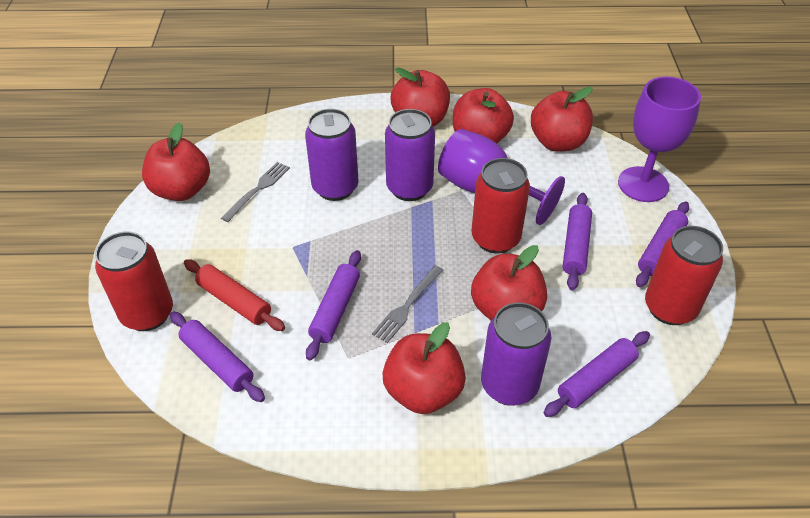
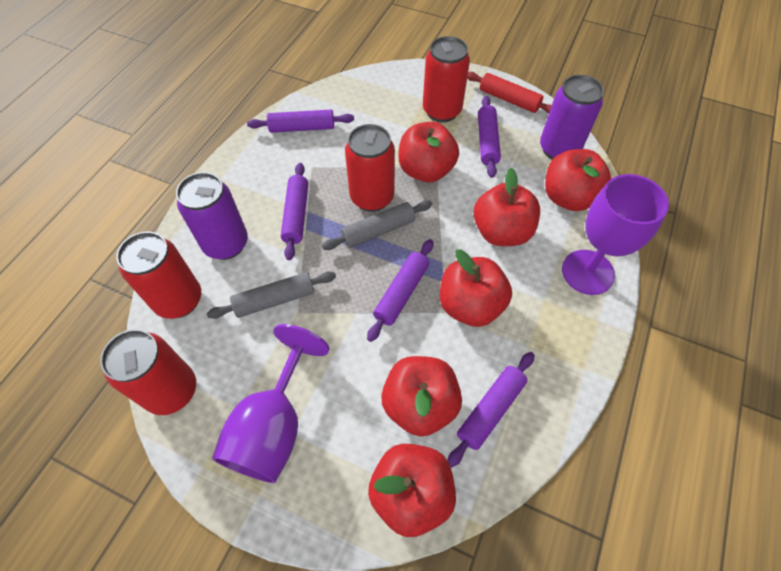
grey fork: 2 -> 0
grey rolling pin: 0 -> 2
purple can: 3 -> 2
red can: 3 -> 4

